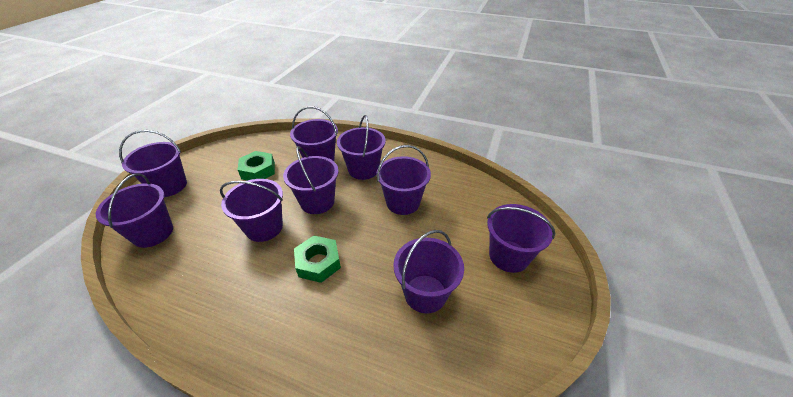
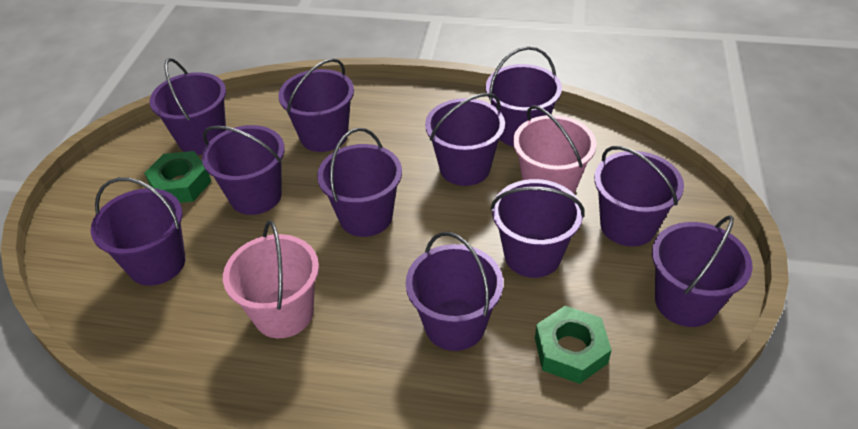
pink bucket: 0 -> 2
purple bucket: 9 -> 11

